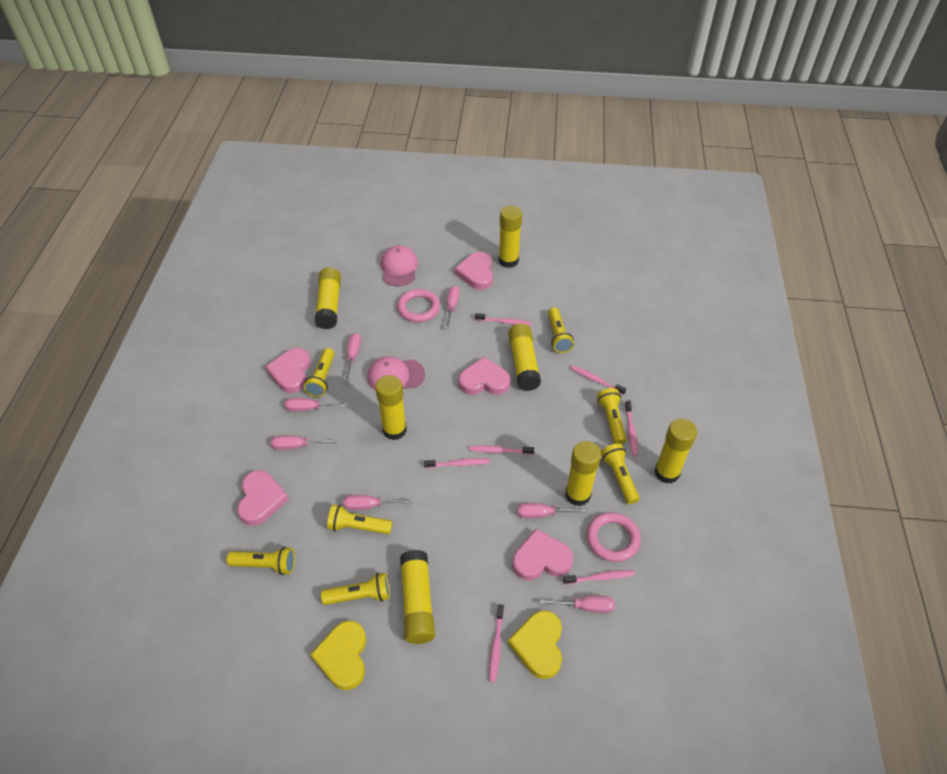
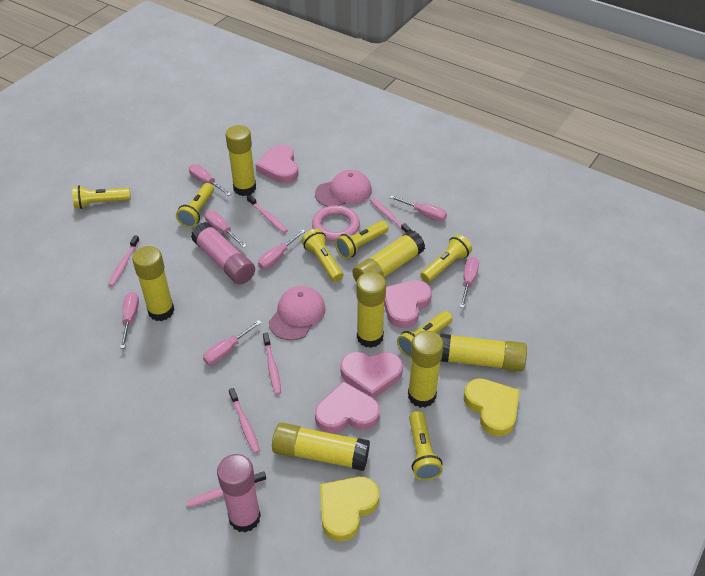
pink glue stick: 0 -> 2
pink heart: 5 -> 4
pink ring: 2 -> 1
pink toothbrush: 7 -> 6

